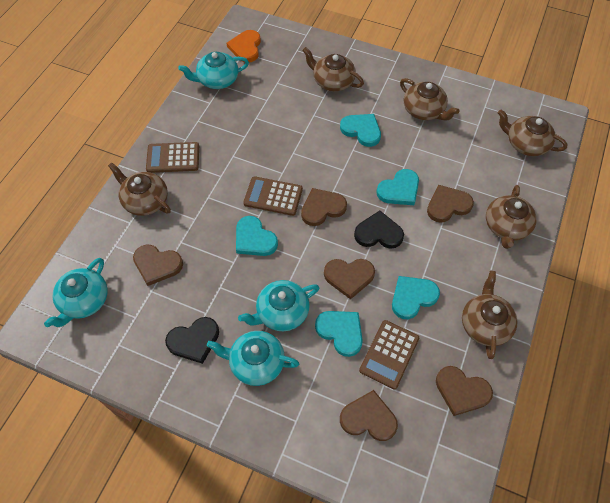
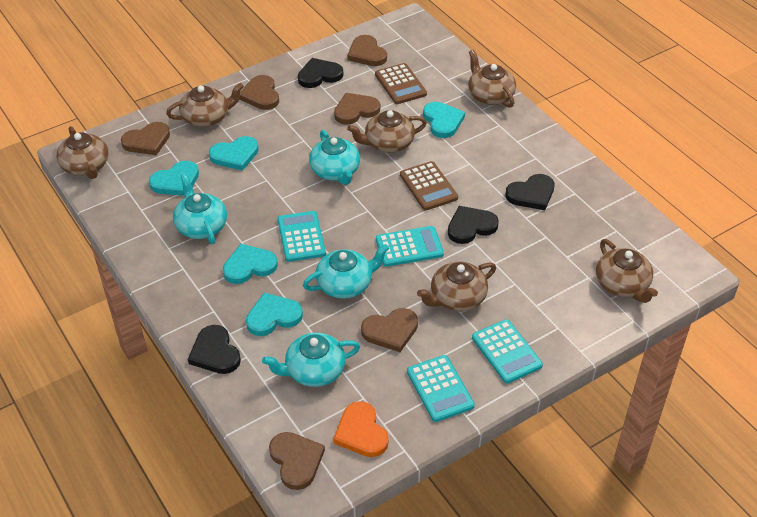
black heart: 2 -> 4
brown calculator: 3 -> 2
turquoise calculator: 0 -> 4

